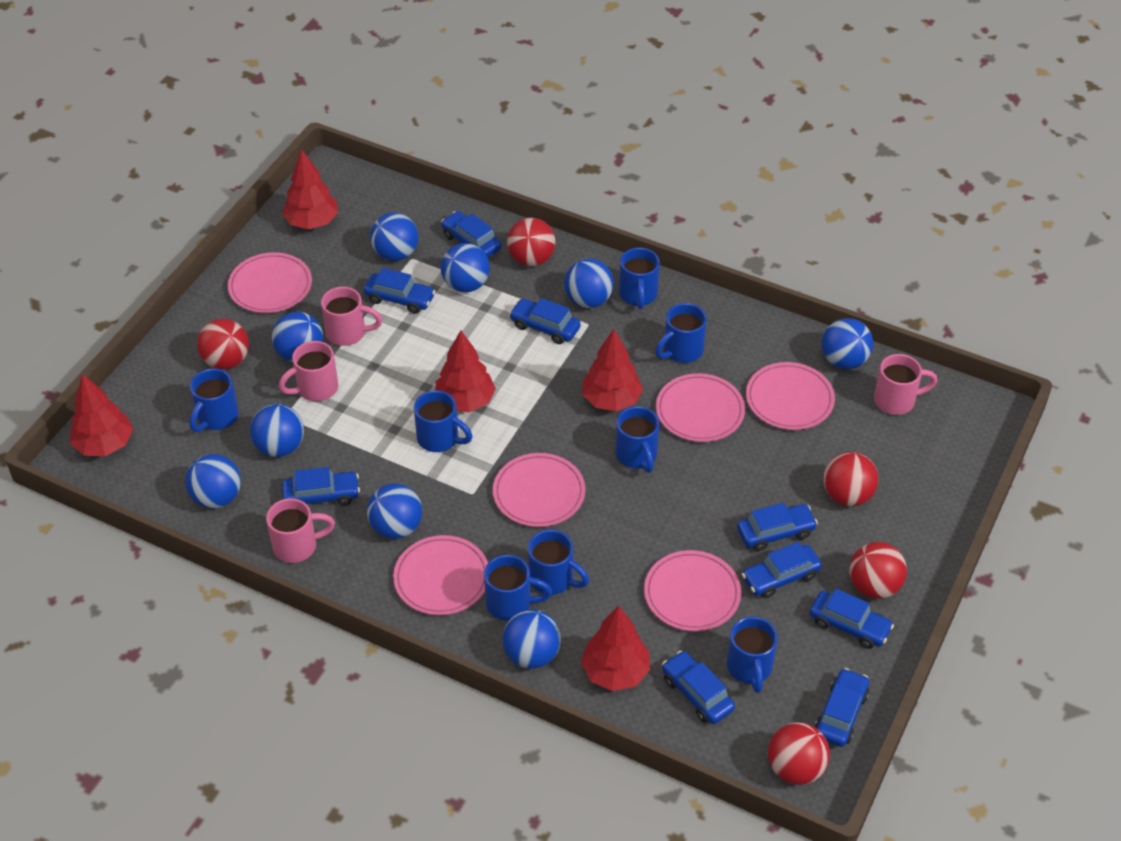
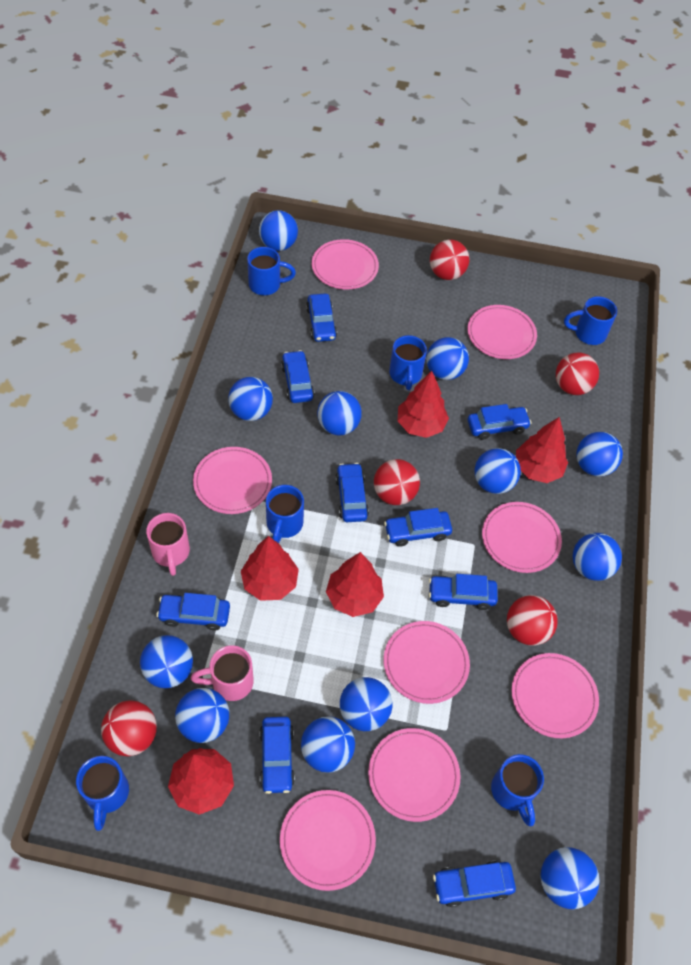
blue ball: 9 -> 12
blue mug: 8 -> 6
pink mug: 4 -> 2
pink plate: 6 -> 8

